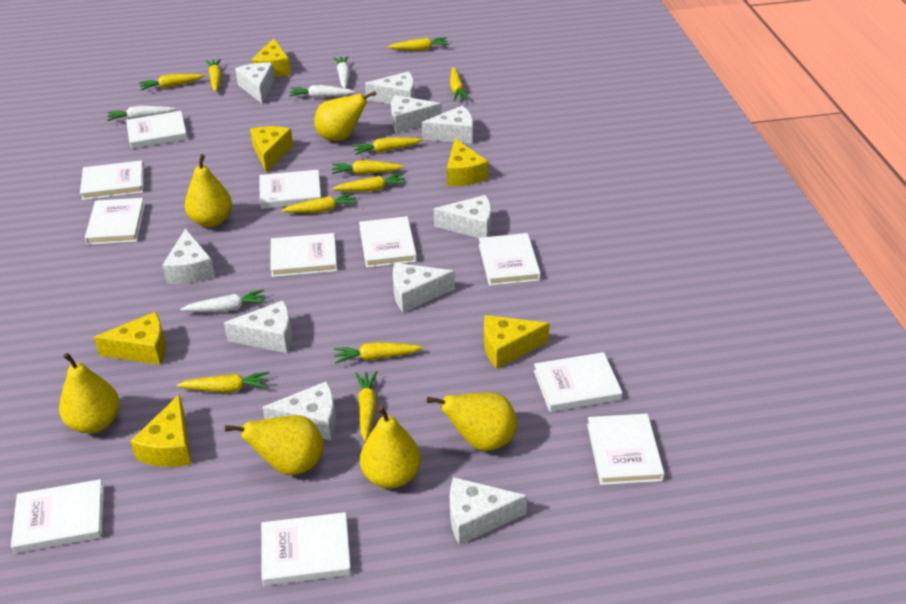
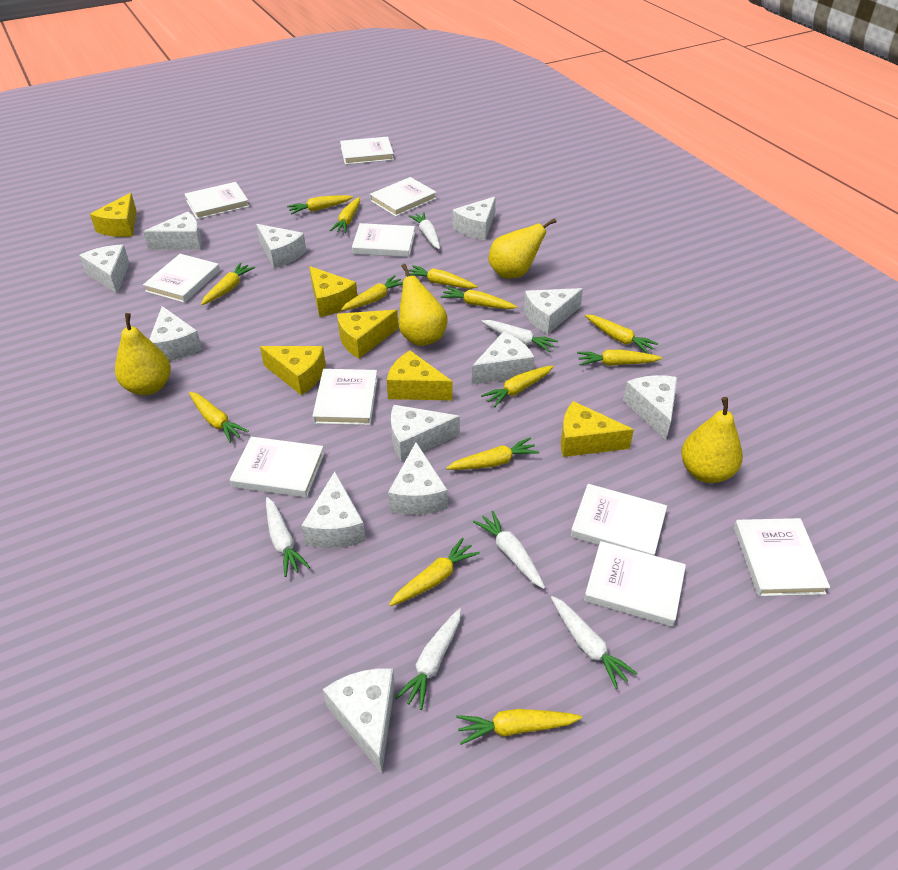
white book: 11 -> 10
white carrot: 4 -> 6
white cheese: 10 -> 12
yellow carrot: 11 -> 13
yellow pear: 6 -> 4

